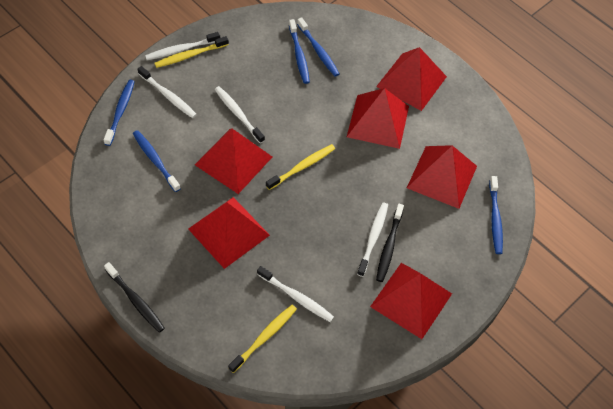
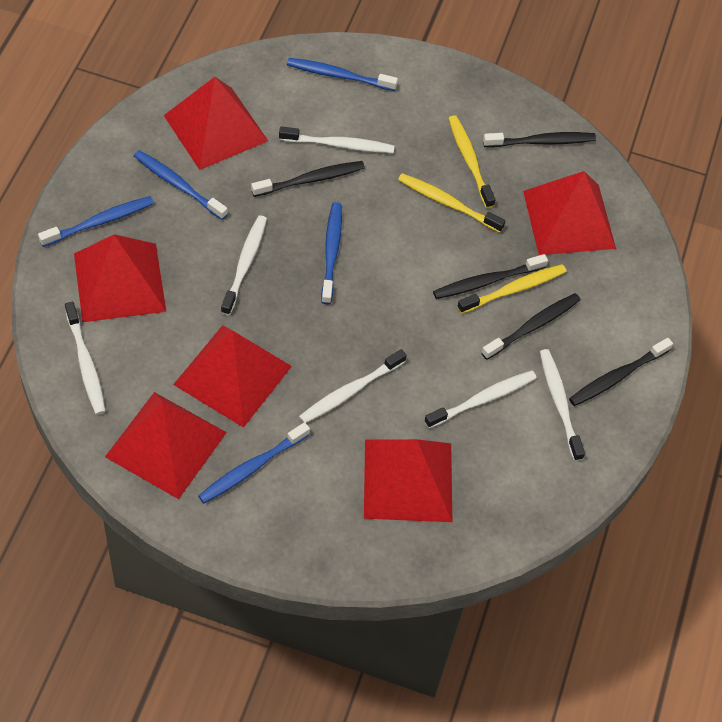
black toothbrush: 2 -> 5
white toothbrush: 5 -> 6

